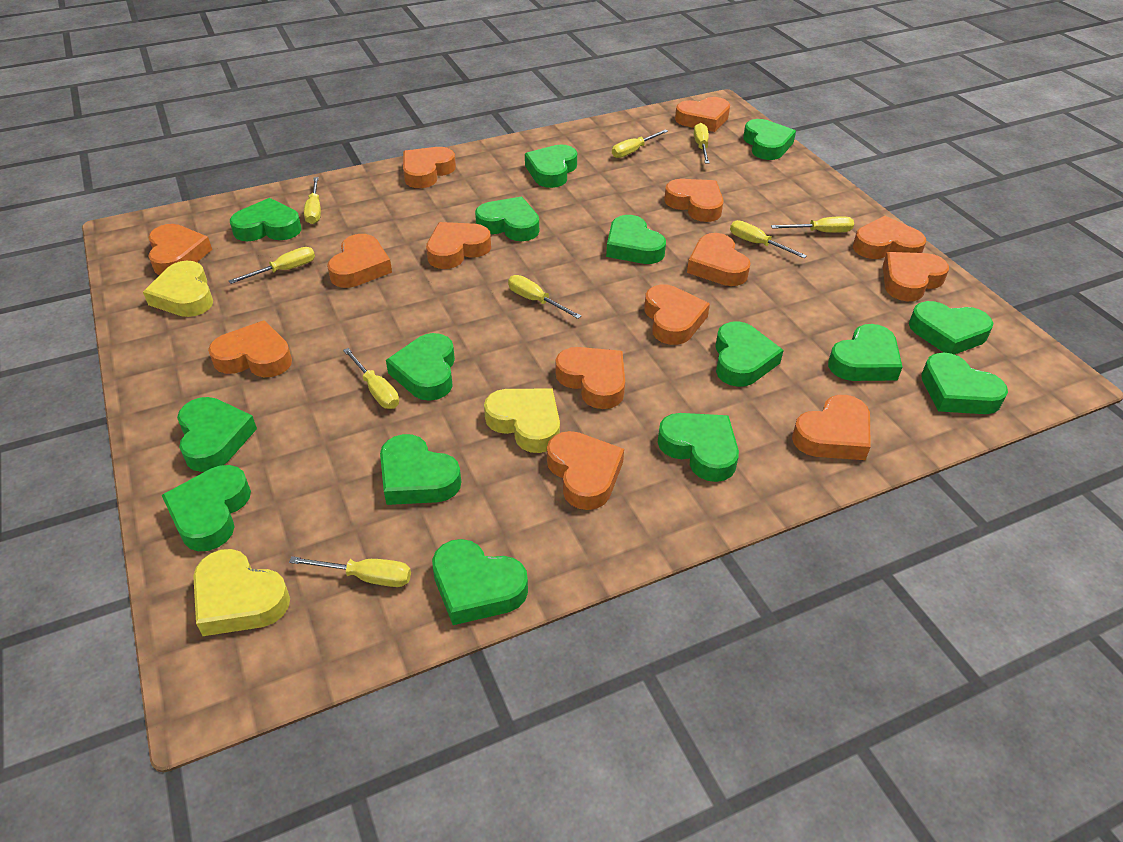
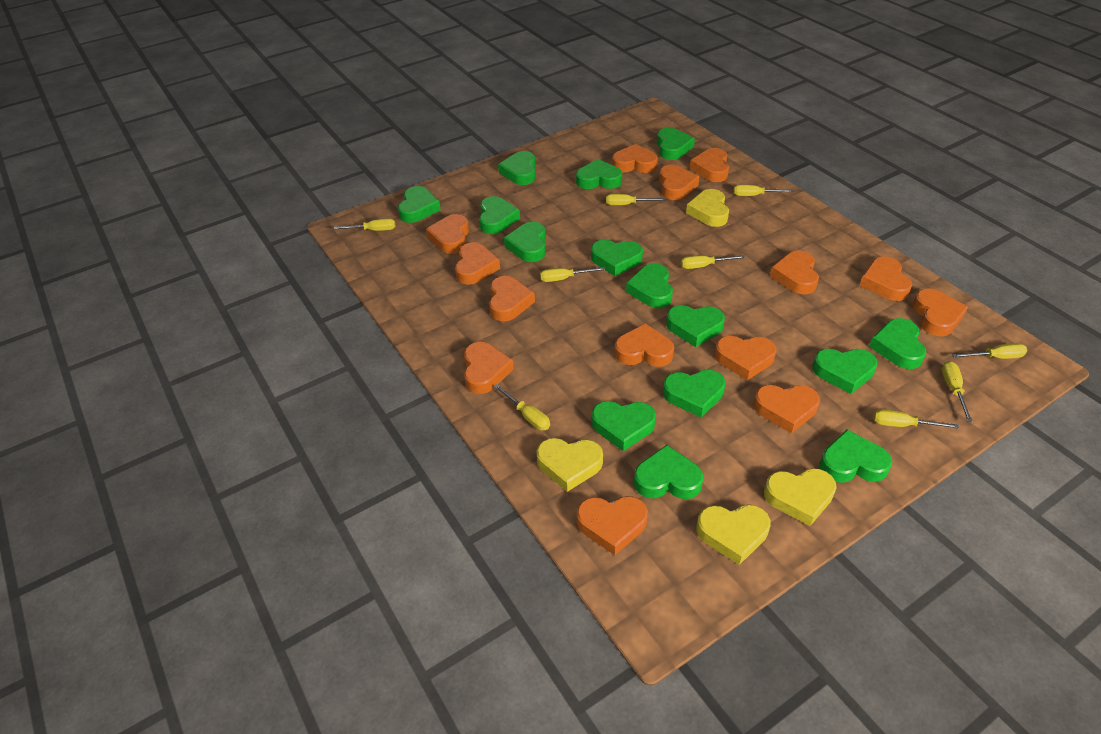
yellow heart: 3 -> 4

